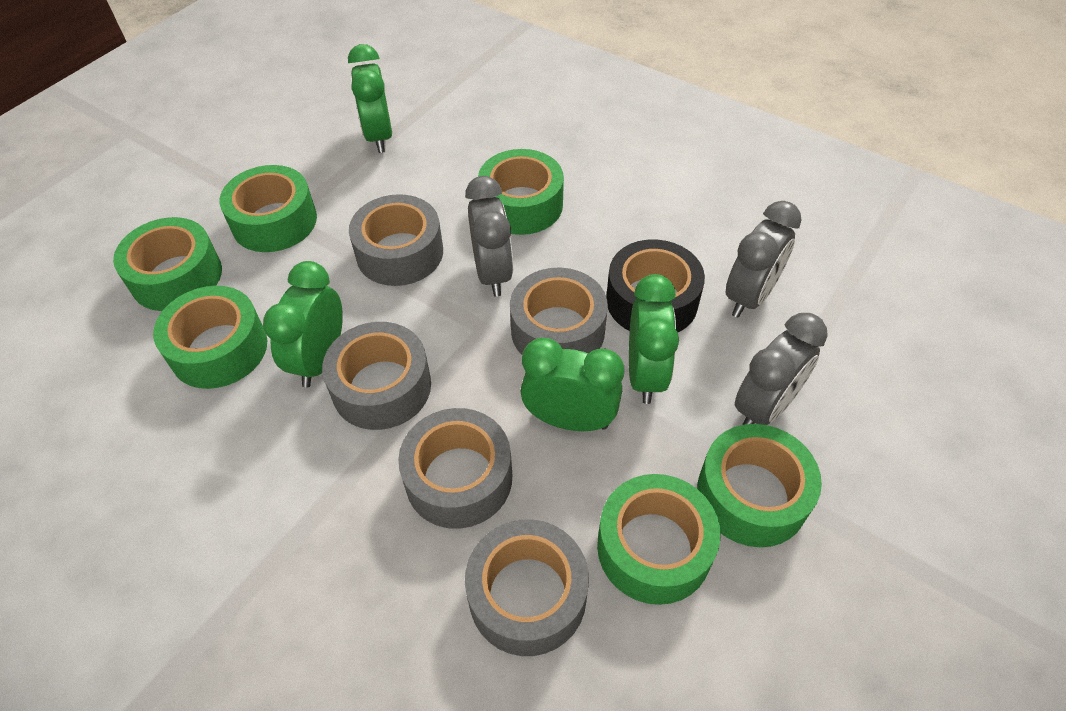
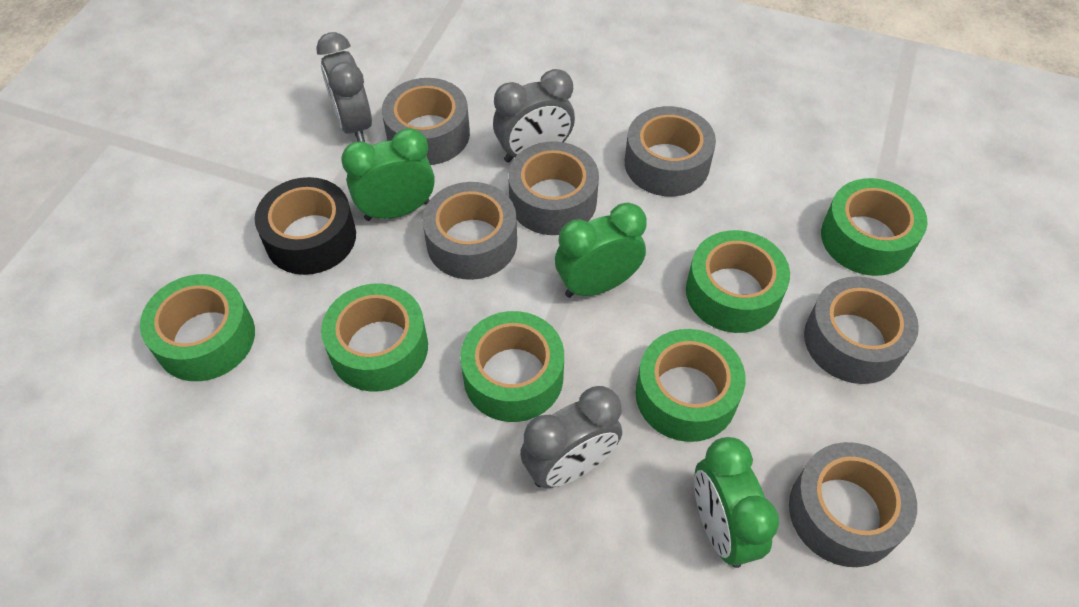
green clock: 4 -> 3
grey tape: 5 -> 6

